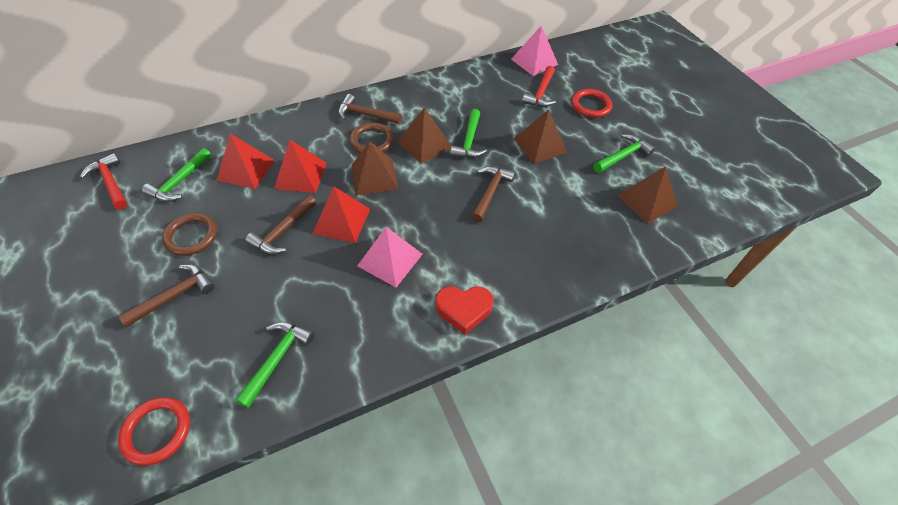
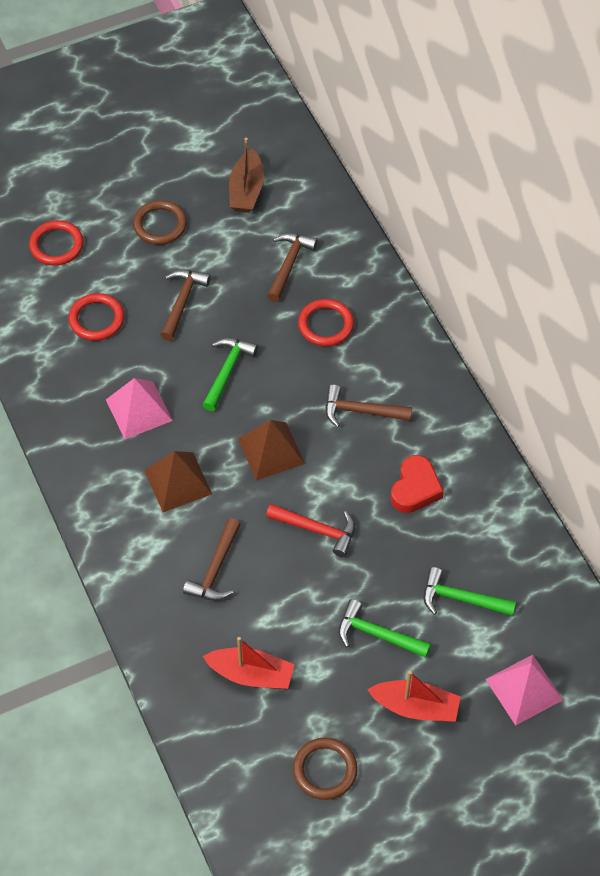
brown boat: 0 -> 1
brown pyramid: 4 -> 2
green hammer: 4 -> 3
red boat: 0 -> 2
red hammer: 2 -> 1
red pyramid: 3 -> 0
red ring: 2 -> 3

